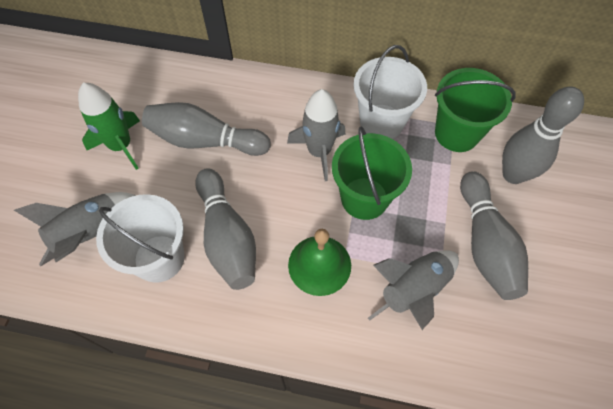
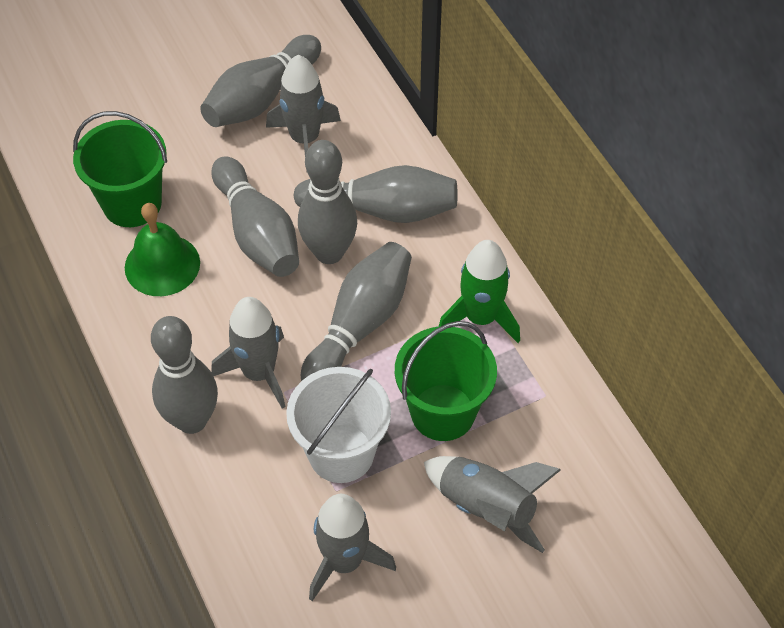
grey bowling pin: 4 -> 6
grey rocket: 3 -> 4
white bucket: 2 -> 1

